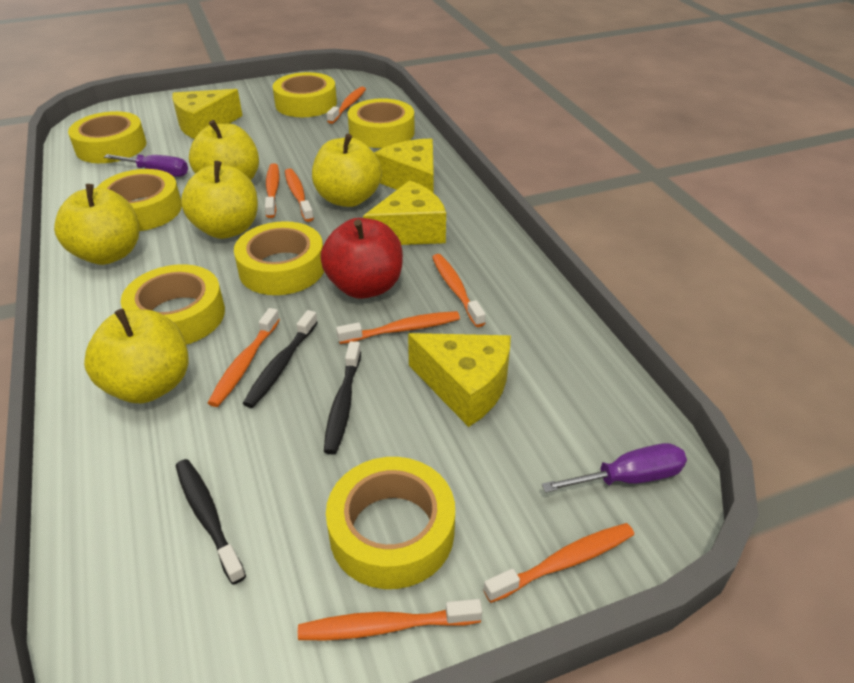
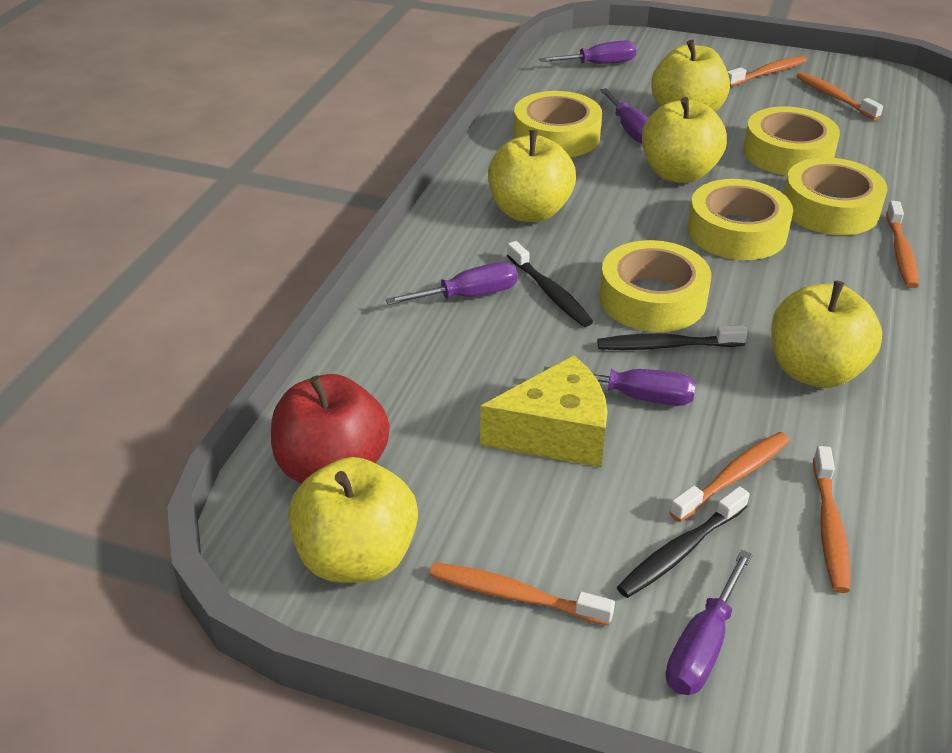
orange toothbrush: 8 -> 6
purple screwdriver: 2 -> 5
yellow cheese: 4 -> 1
yellow tape: 7 -> 5

